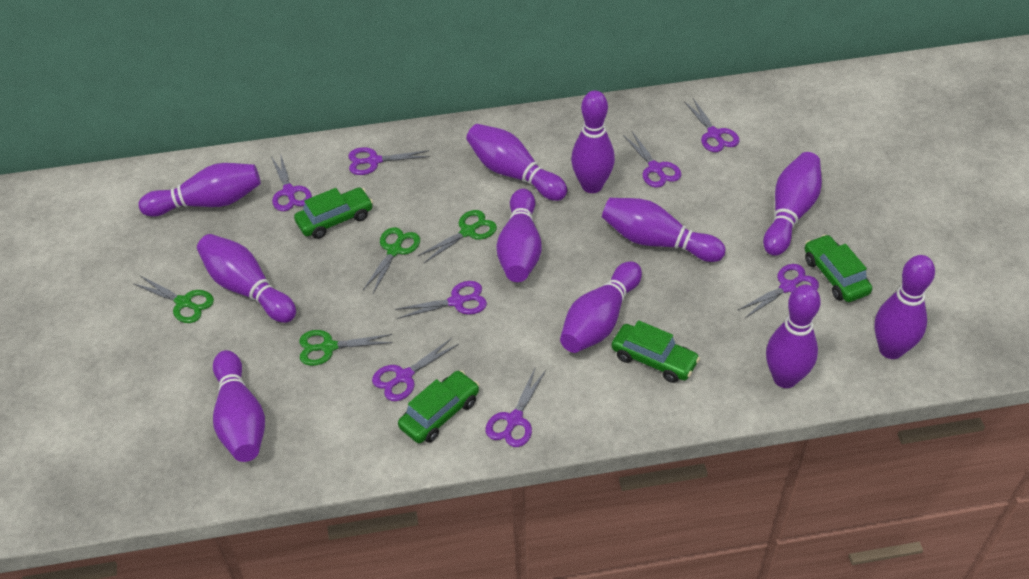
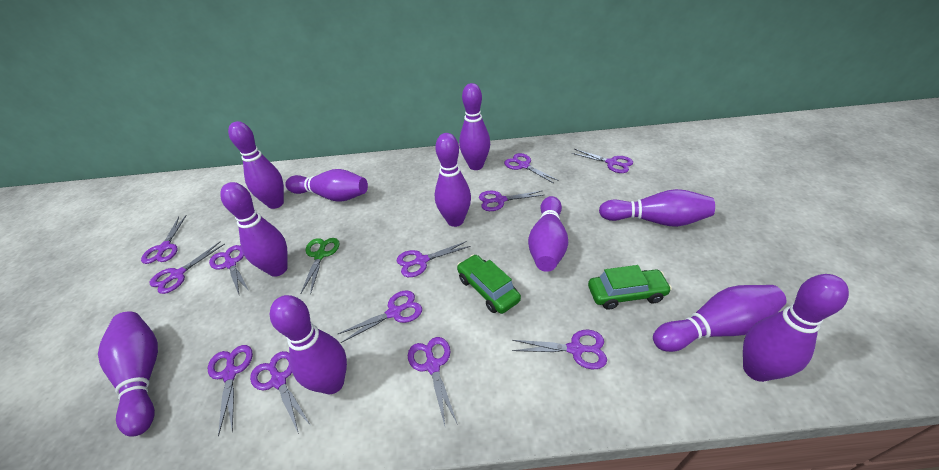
green car: 4 -> 2
green scissors: 4 -> 1
purple scissors: 8 -> 12

